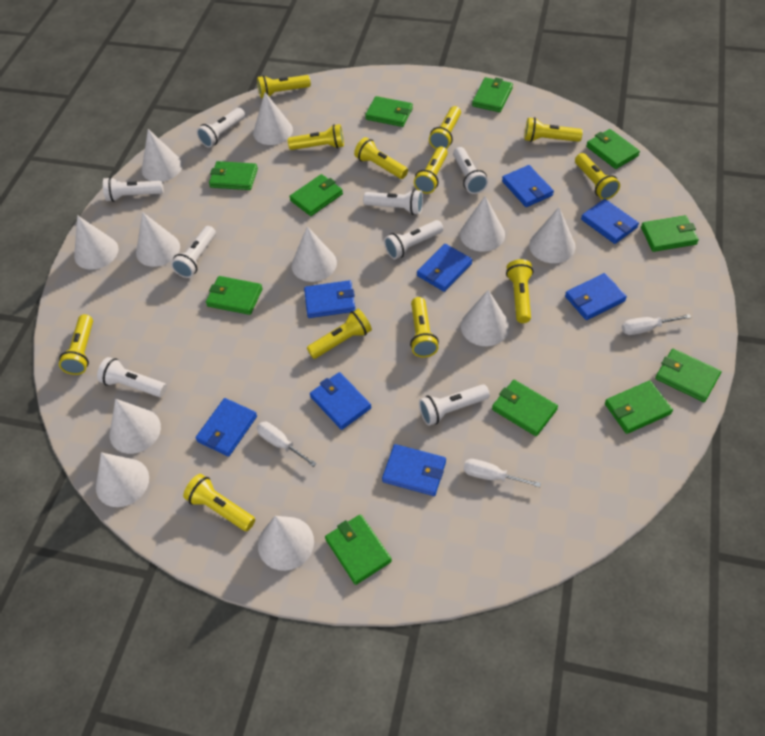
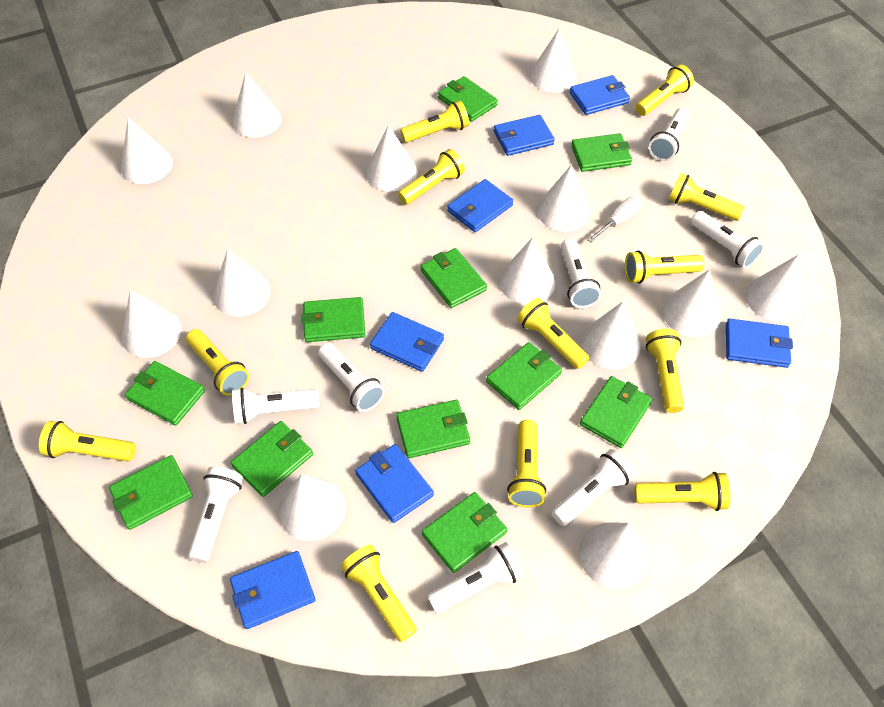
blue wallet: 8 -> 7
white cone: 11 -> 13
white screwdriver: 3 -> 1

